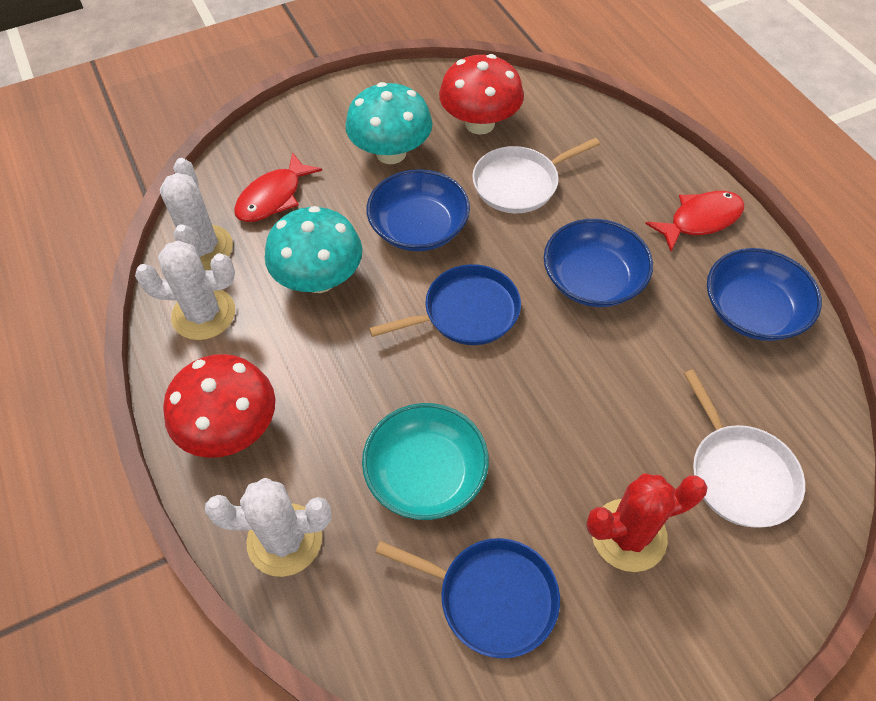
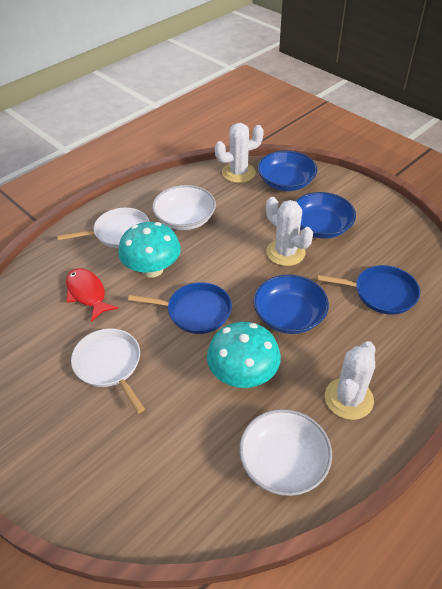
red cactus: 1 -> 0
red fish: 2 -> 1
red mushroom: 2 -> 0
turquoise bowl: 1 -> 0
white bowl: 0 -> 2

